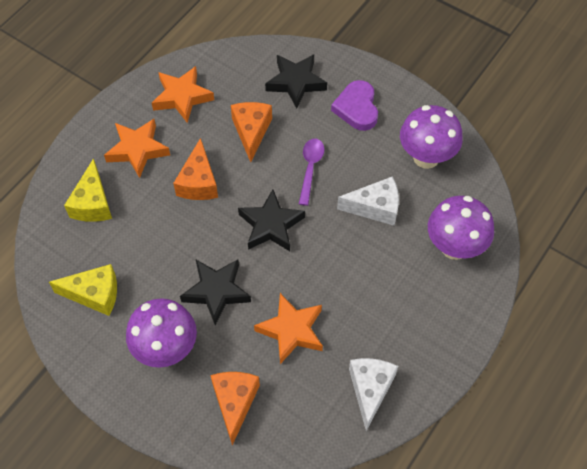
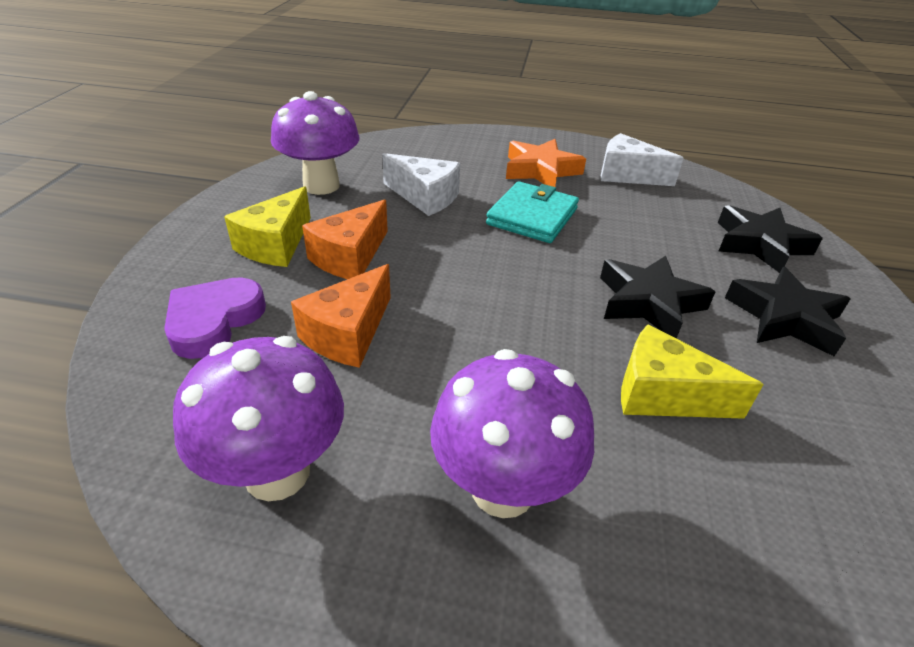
orange cheese: 3 -> 2
orange star: 3 -> 1
purple spoon: 1 -> 0
turquoise wallet: 0 -> 1

